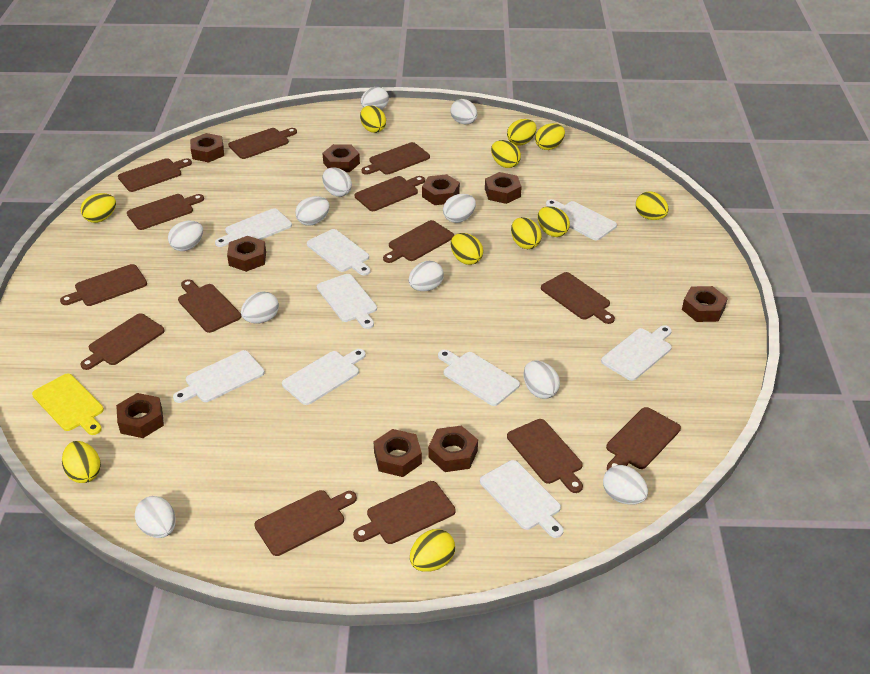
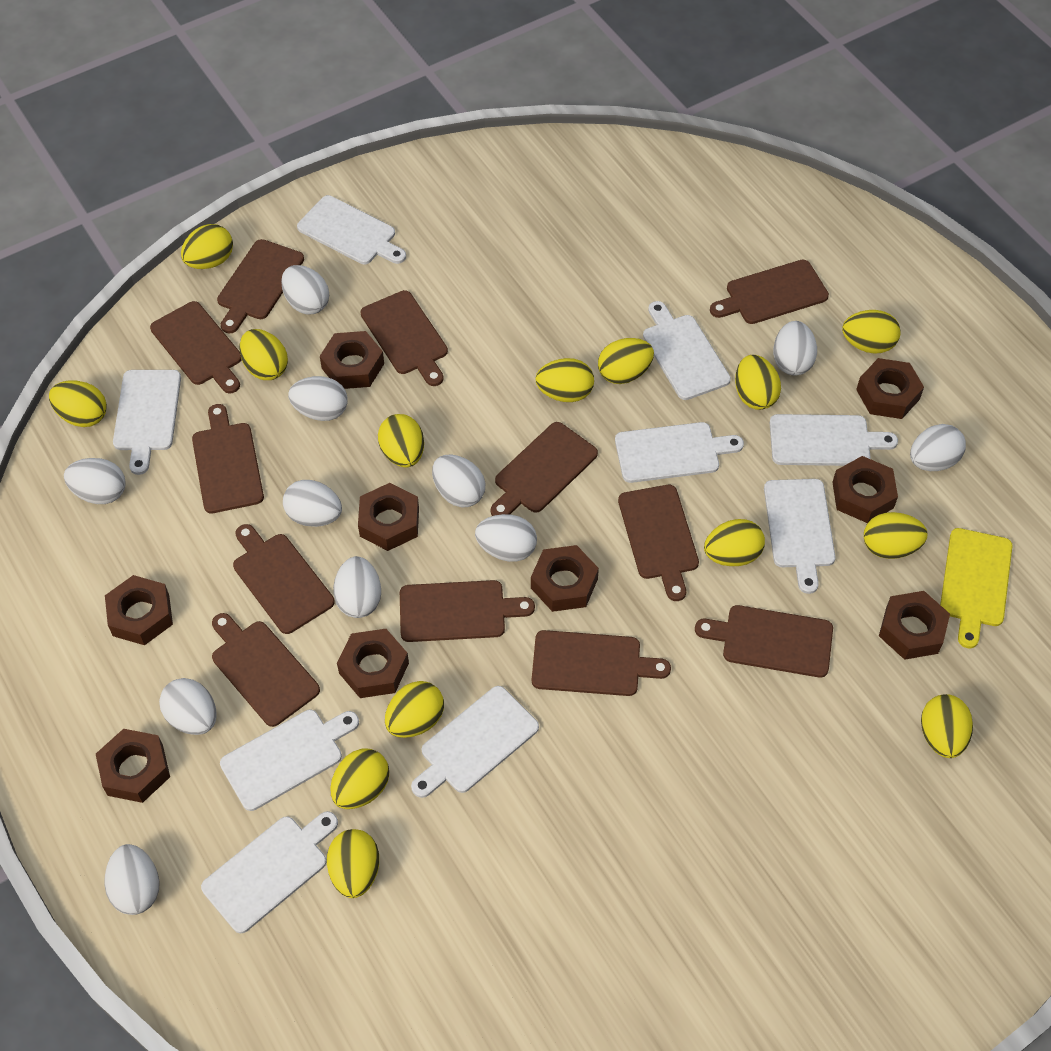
brown cutting board: 14 -> 12
yellow egg: 11 -> 14

